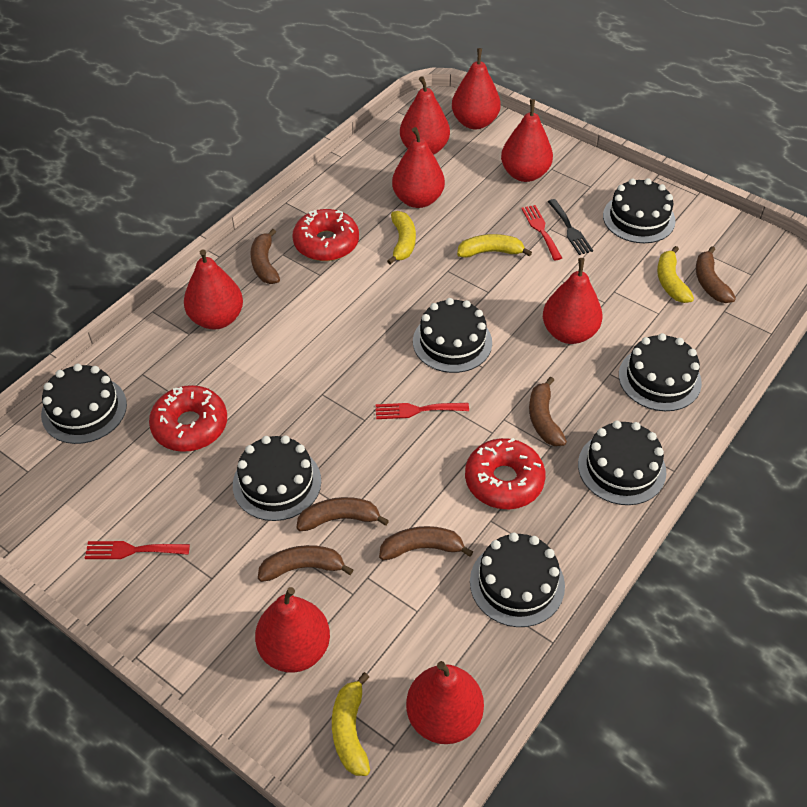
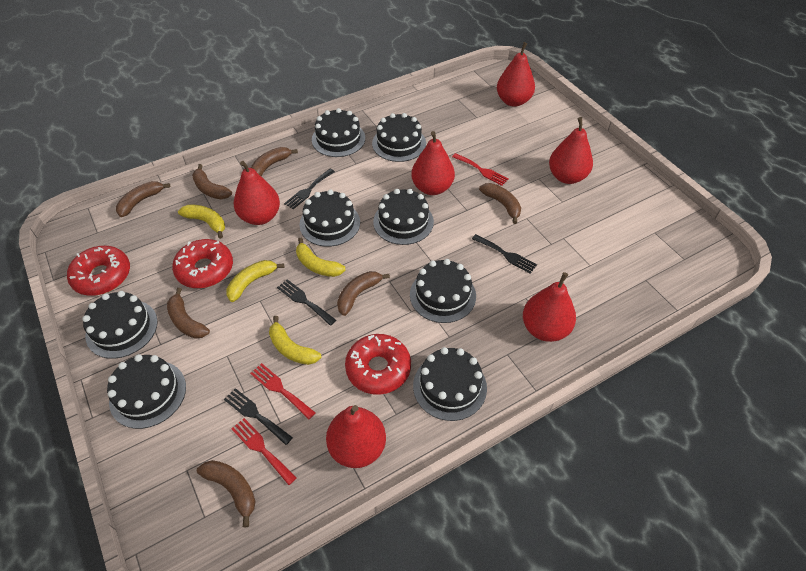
black cake: 7 -> 8
black fork: 1 -> 4
brown banana: 6 -> 7
red pear: 8 -> 6

